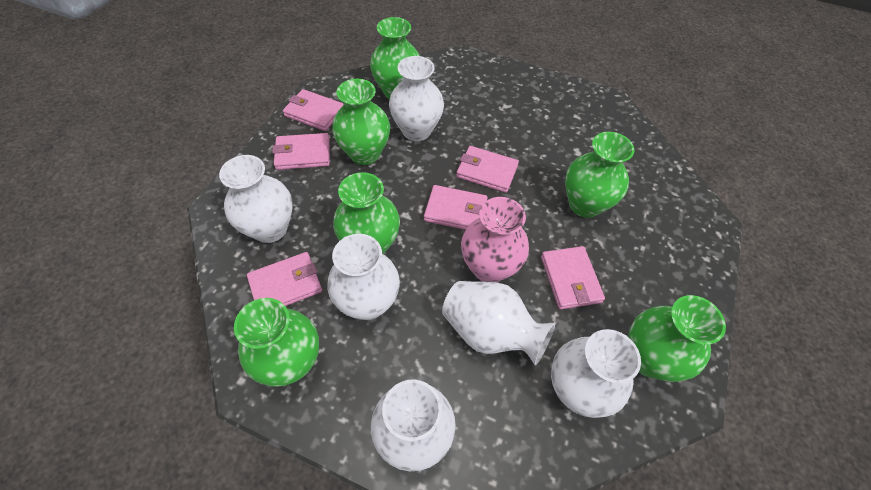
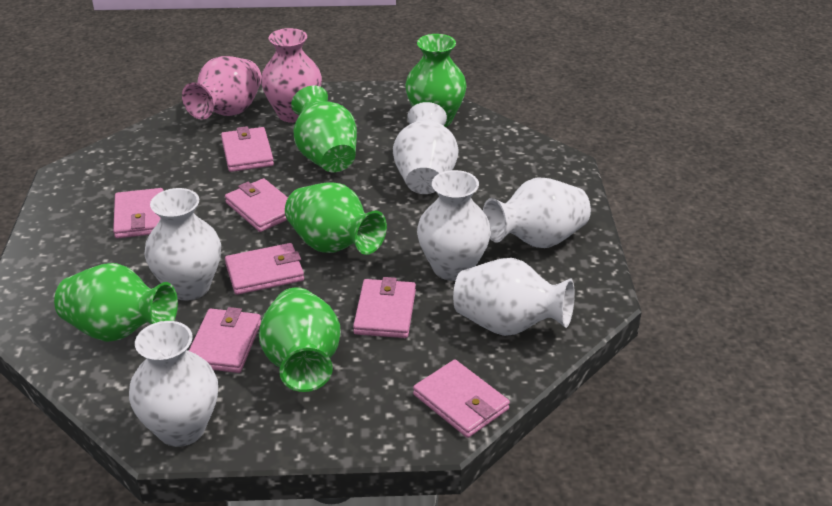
green vase: 6 -> 5
pink vase: 1 -> 2
pink wallet: 6 -> 7

